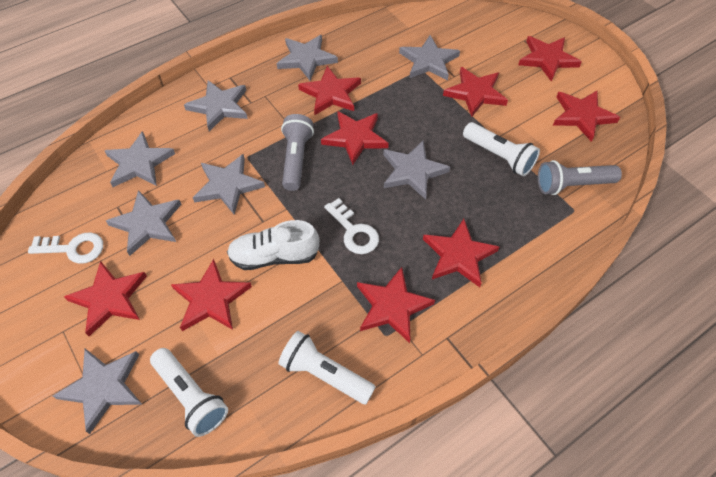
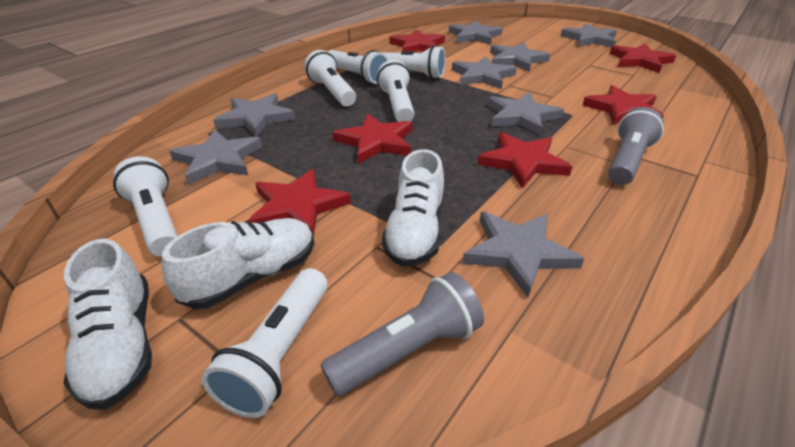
red star: 9 -> 6
white flashlight: 3 -> 6
white key: 2 -> 0
white shoe: 1 -> 3

